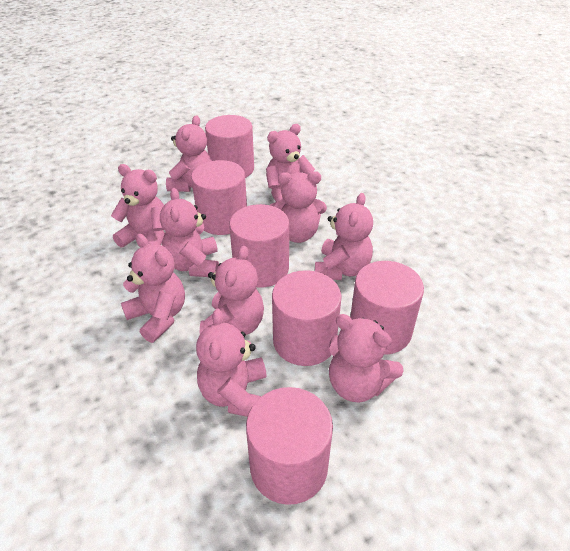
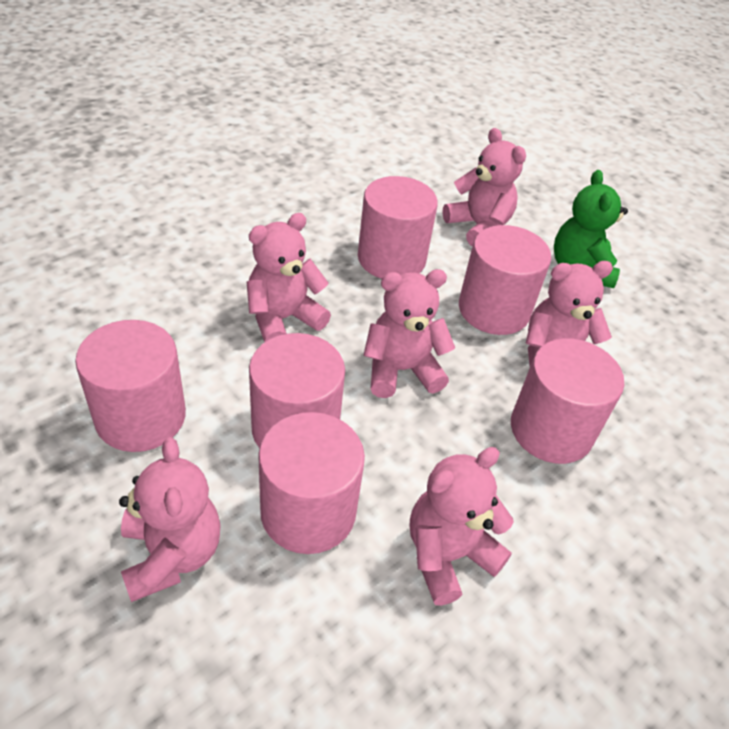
green teddy bear: 0 -> 1
pink teddy bear: 10 -> 6

